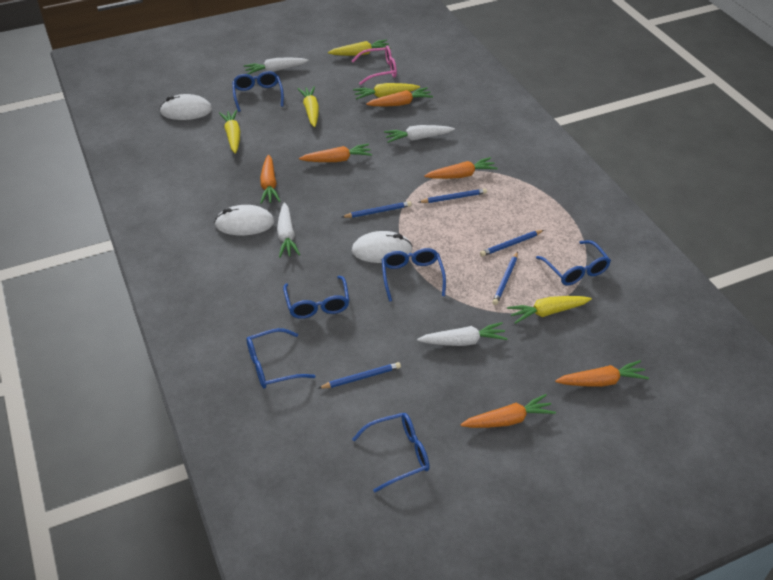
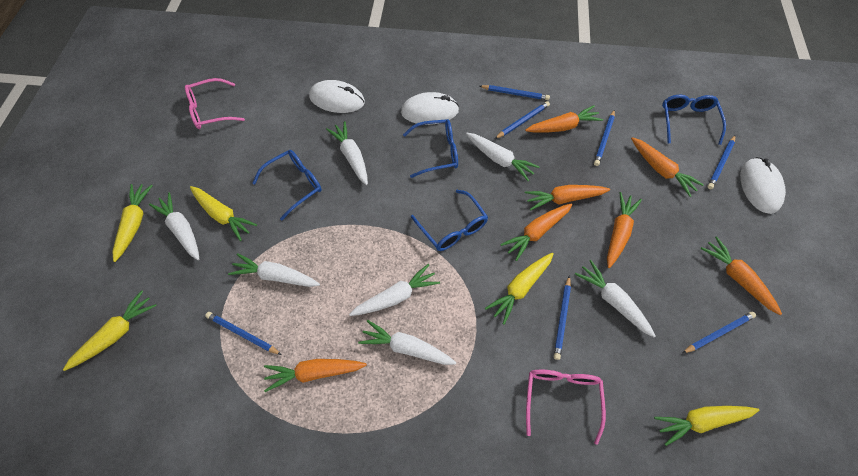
blue glasses: 6 -> 4
blue pencil: 5 -> 7
orange carrot: 6 -> 7
pink glasses: 1 -> 2
white carrot: 4 -> 7

